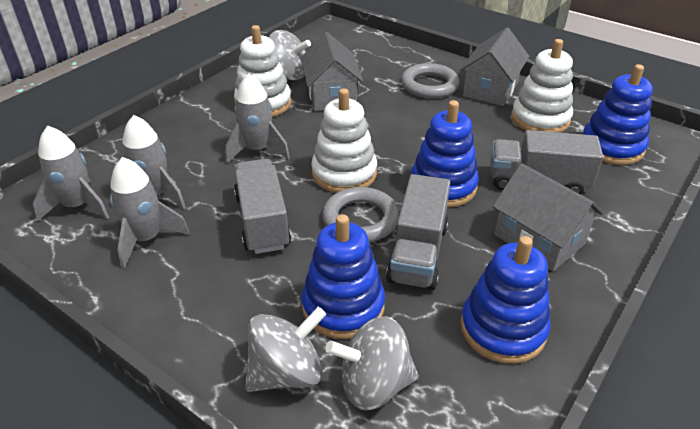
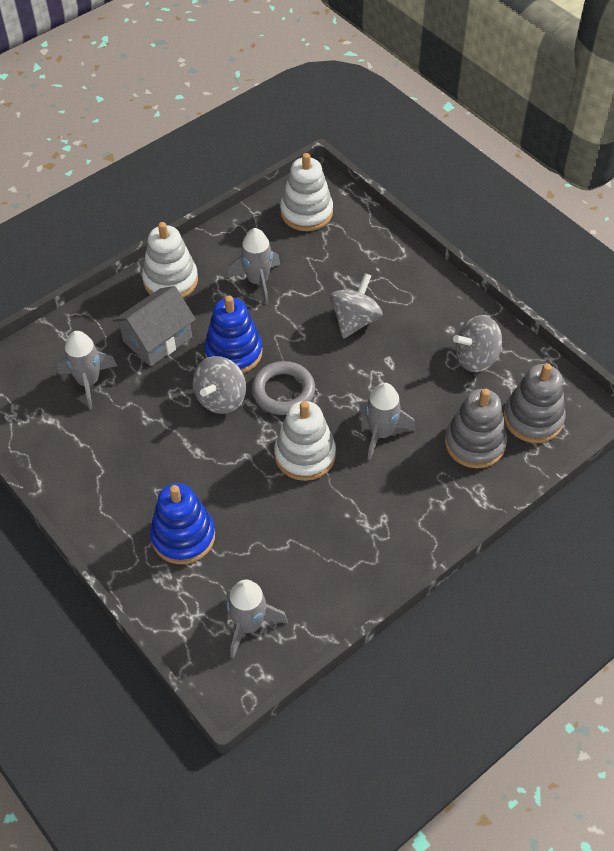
blue stacking toy: 4 -> 2
grey house: 3 -> 1
grey ring: 2 -> 1
grey stacking toy: 0 -> 2
grey truck: 3 -> 0

